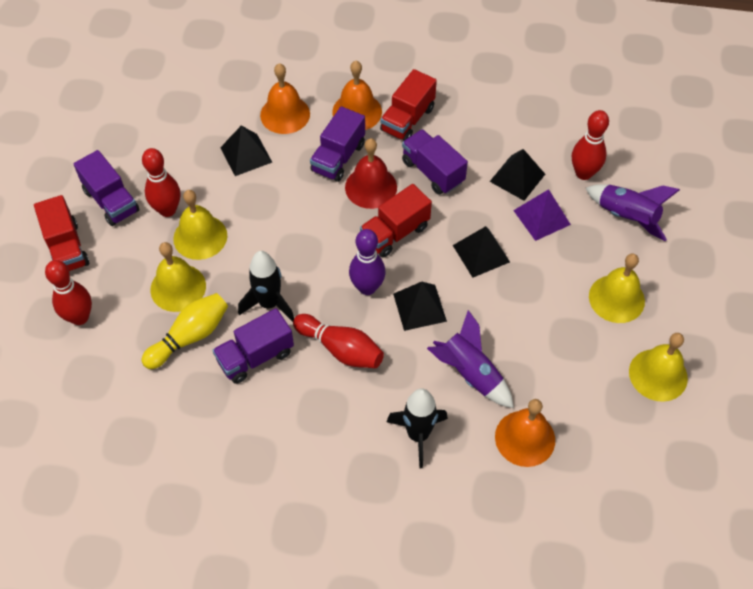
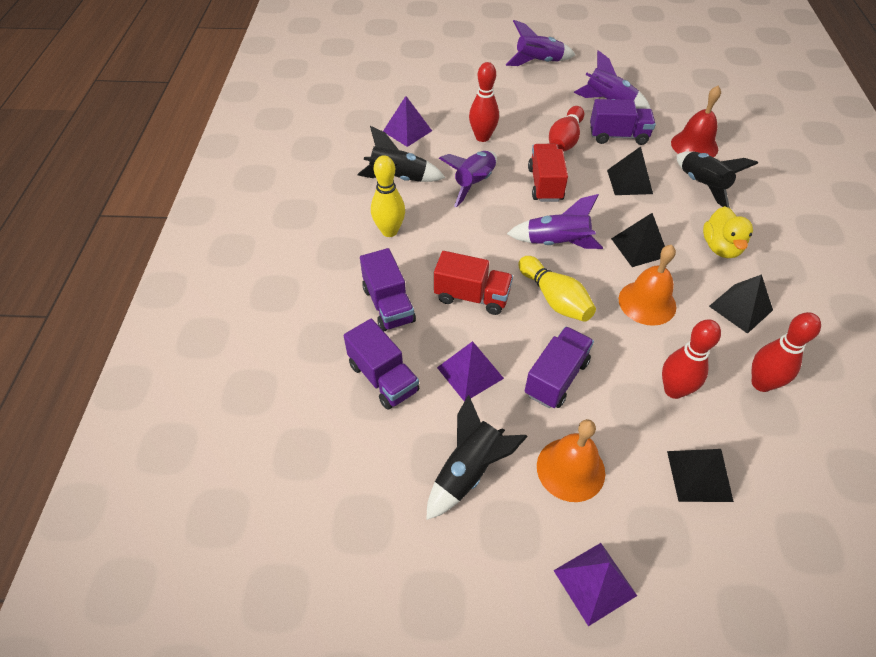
black rocket: 2 -> 3
orange bell: 3 -> 2
purple bowling pin: 1 -> 0
purple pyramid: 1 -> 3
purple rocket: 2 -> 4
red truck: 3 -> 2
yellow bell: 4 -> 0
yellow bowling pin: 1 -> 2
yellow duck: 0 -> 1

